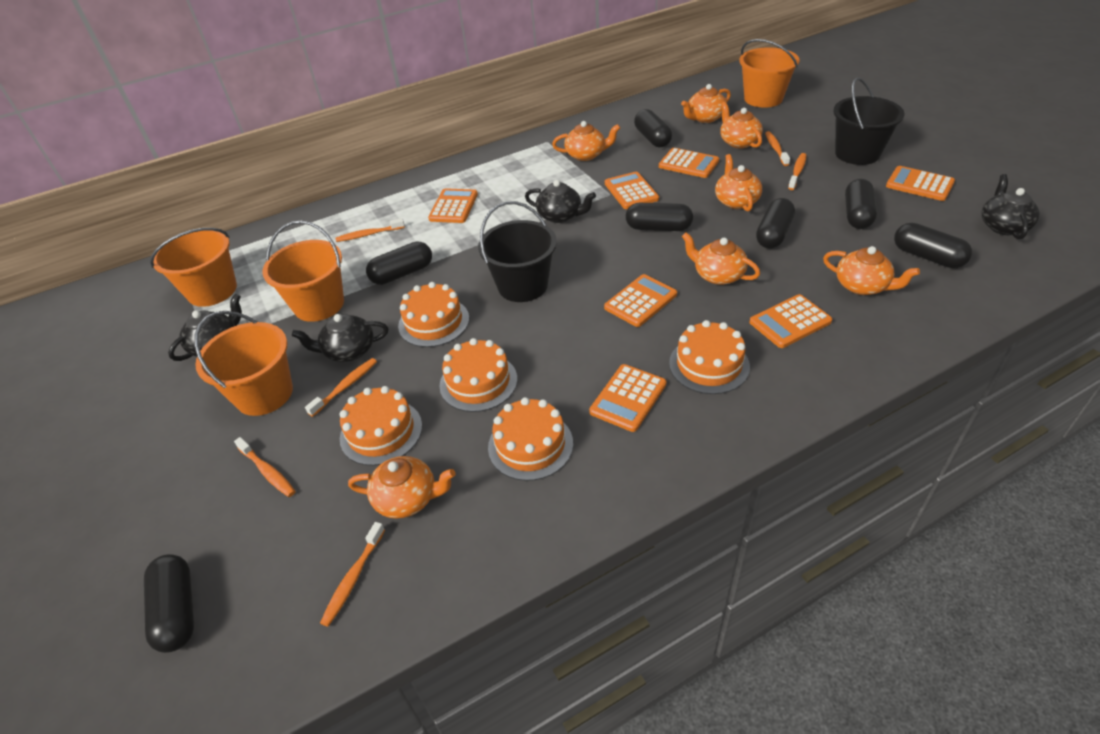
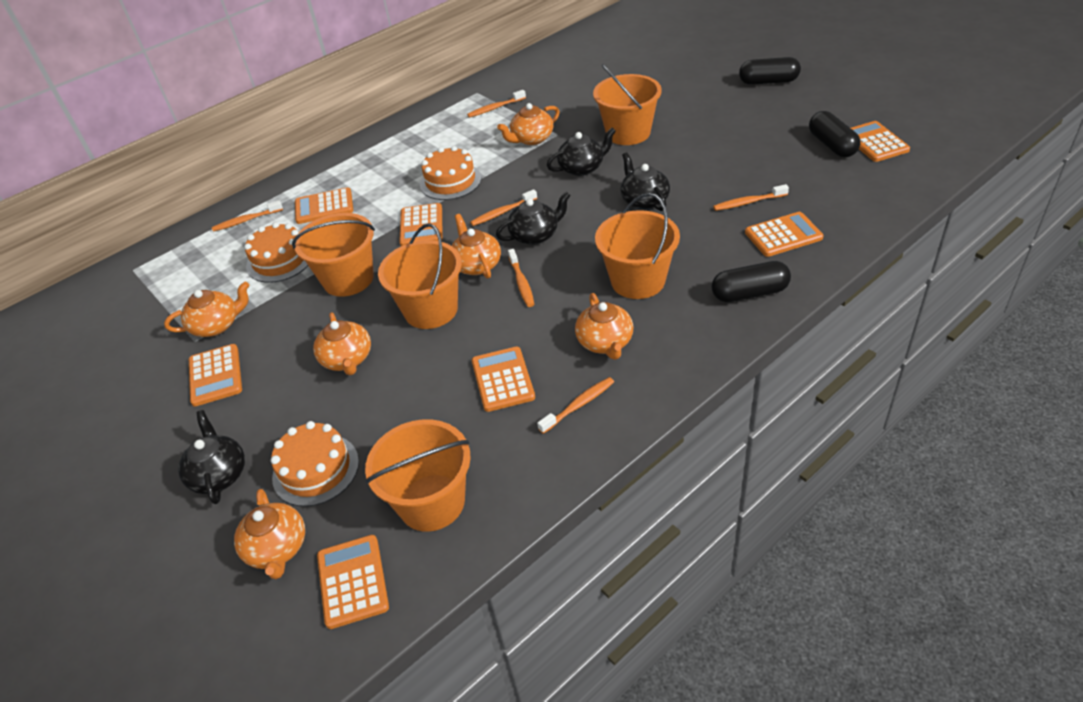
black bucket: 2 -> 0
black capsule: 7 -> 3
orange bucket: 4 -> 5
orange cake: 5 -> 3
orange teapot: 7 -> 6

